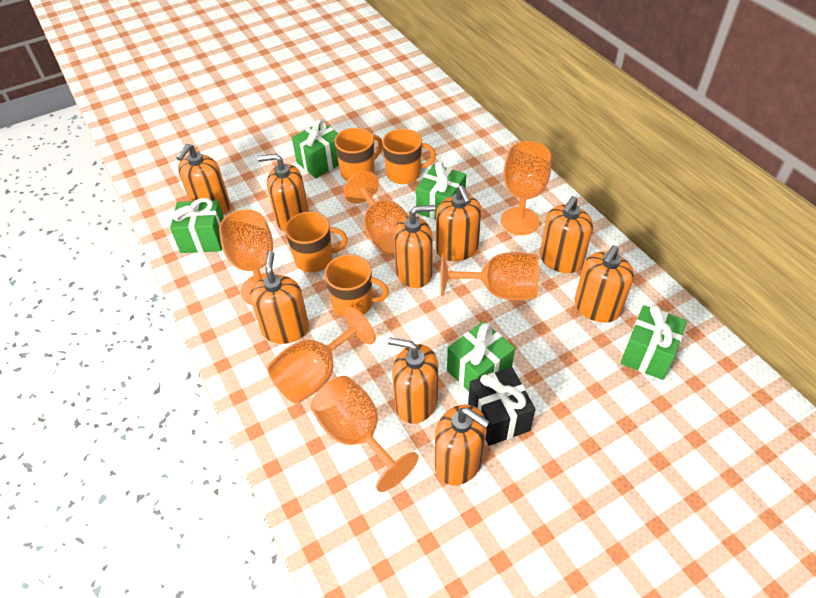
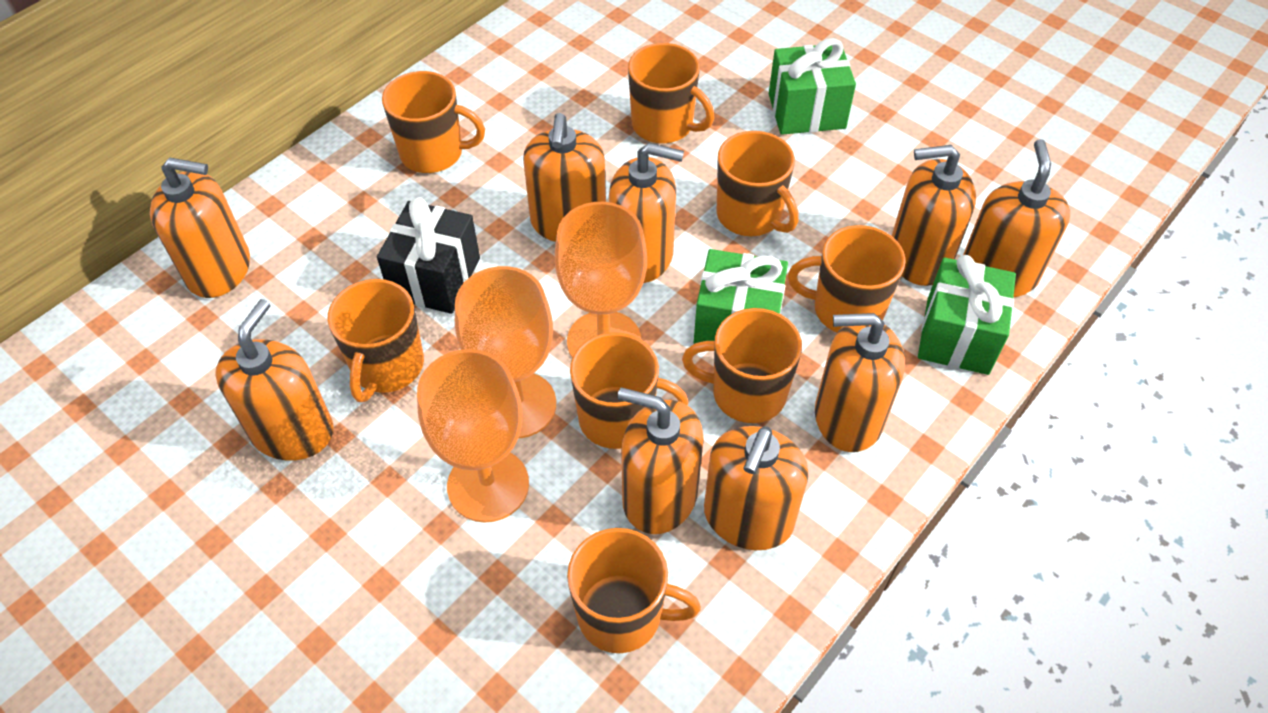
green gift: 5 -> 3
orange goblet: 6 -> 3
orange mug: 4 -> 8

